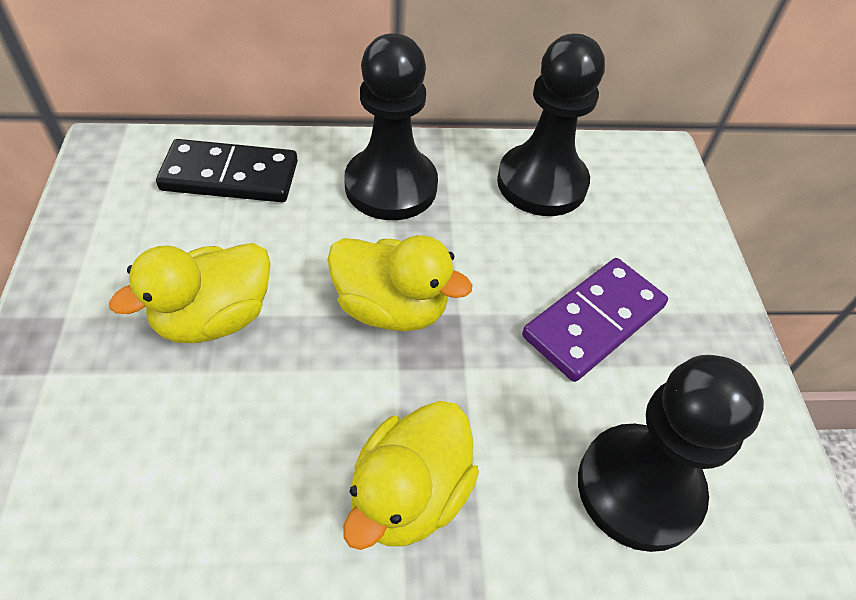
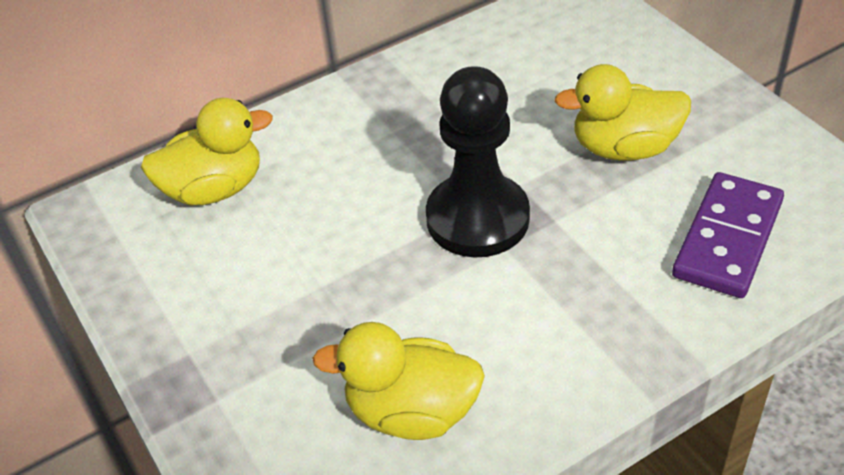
black domino: 1 -> 0
black pawn: 3 -> 1

